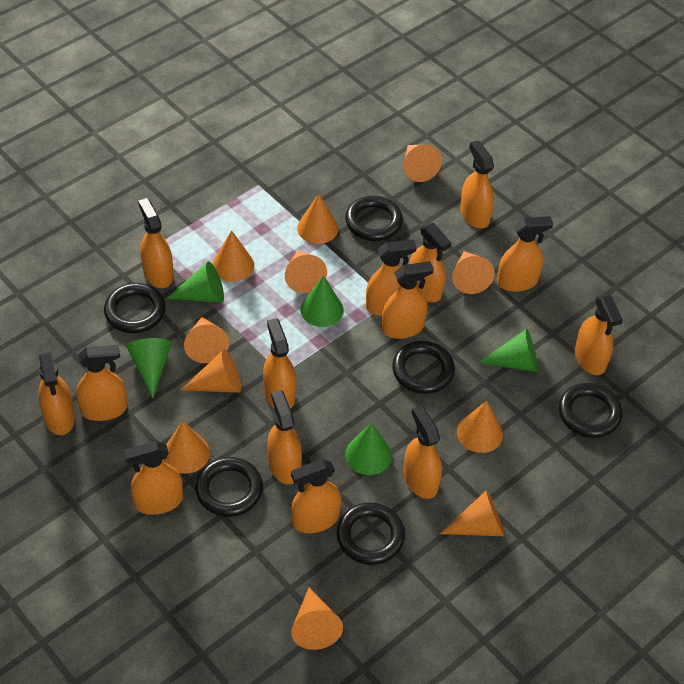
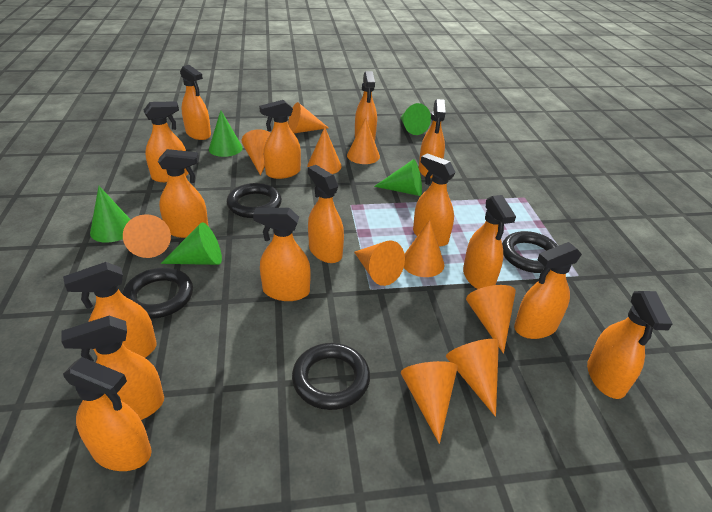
black ring: 6 -> 4
orange cone: 11 -> 10
orange spray bottle: 14 -> 15

